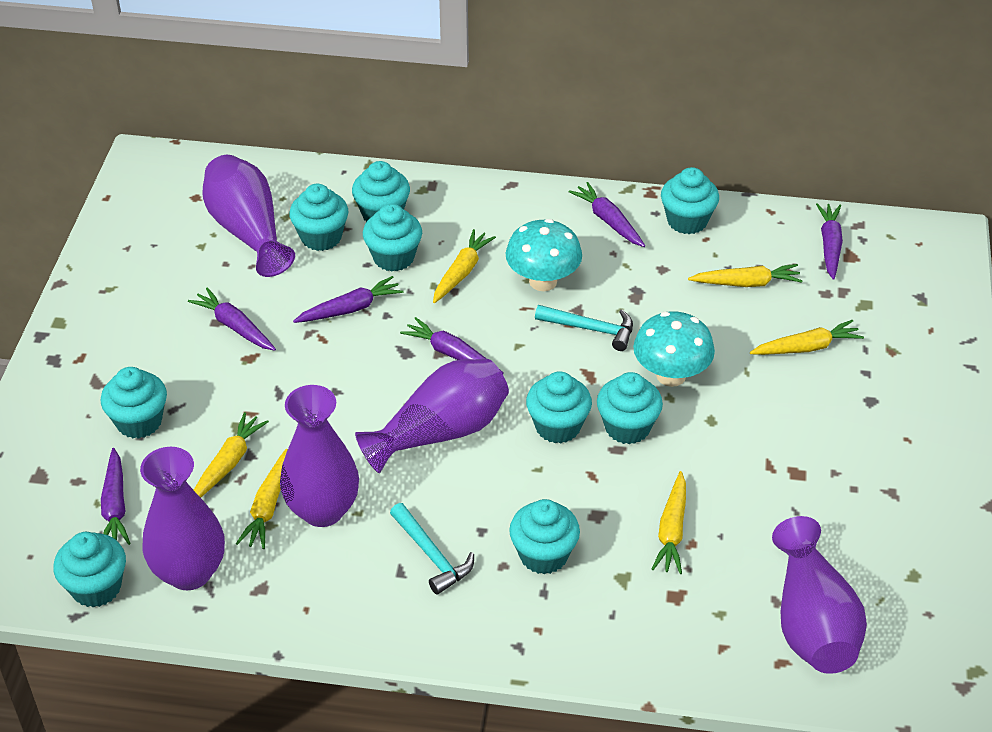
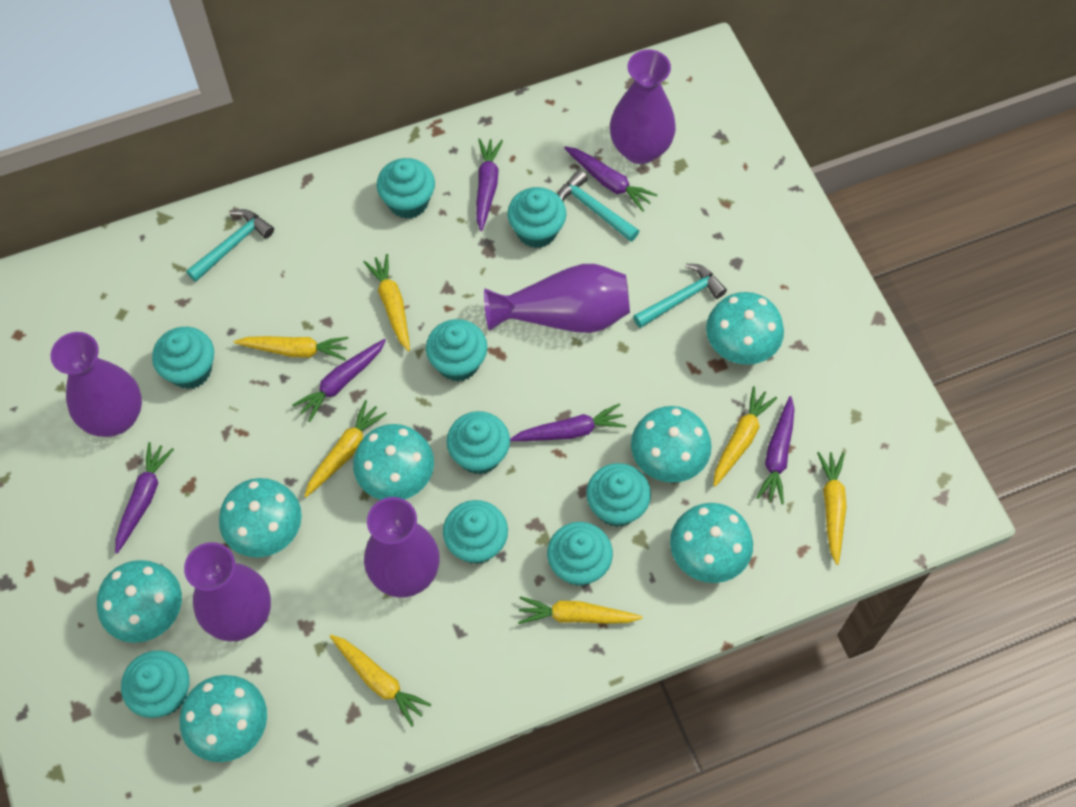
turquoise hammer: 2 -> 3
turquoise mushroom: 2 -> 7
yellow carrot: 6 -> 7

